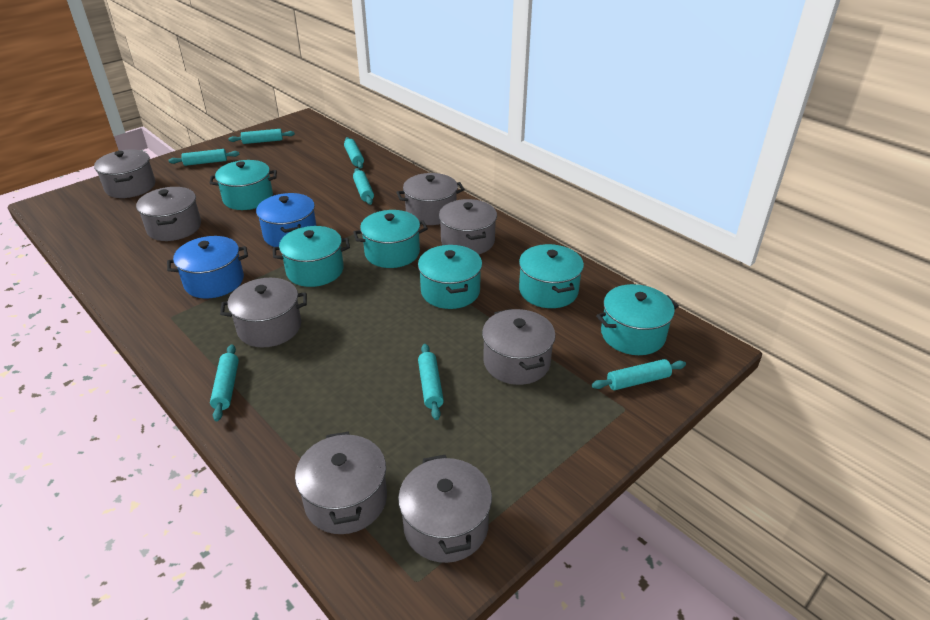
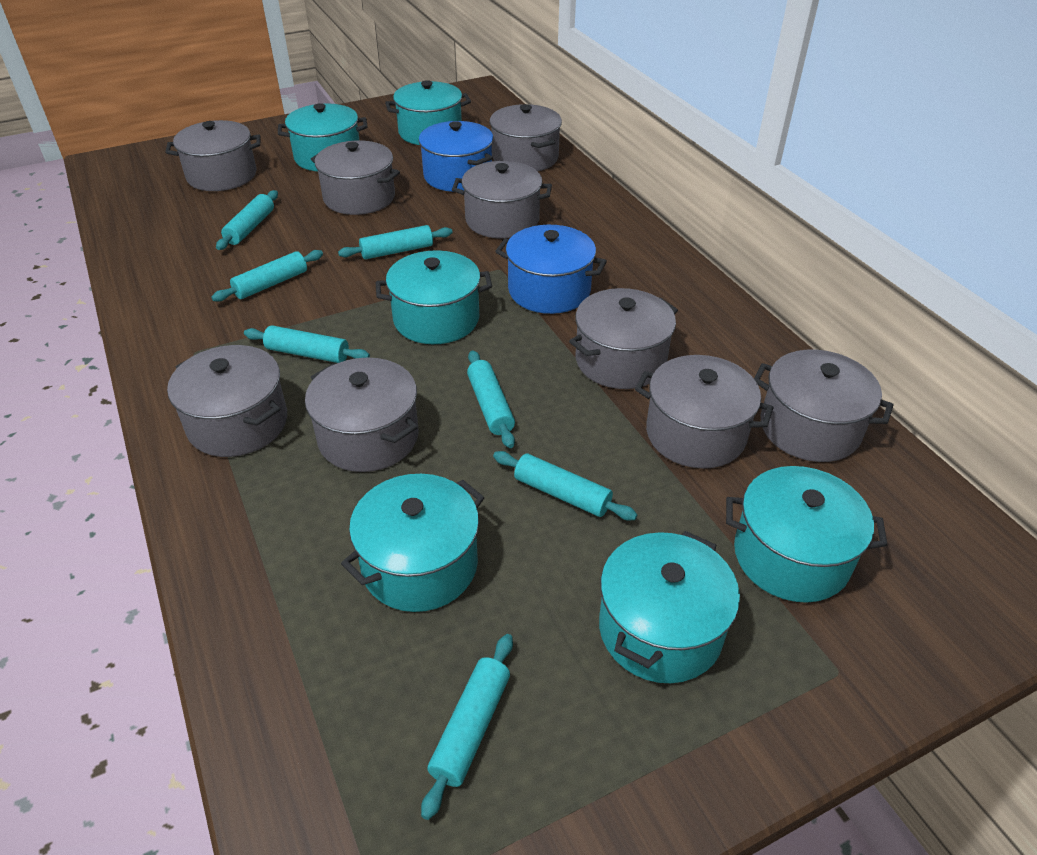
grey pot: 8 -> 9

